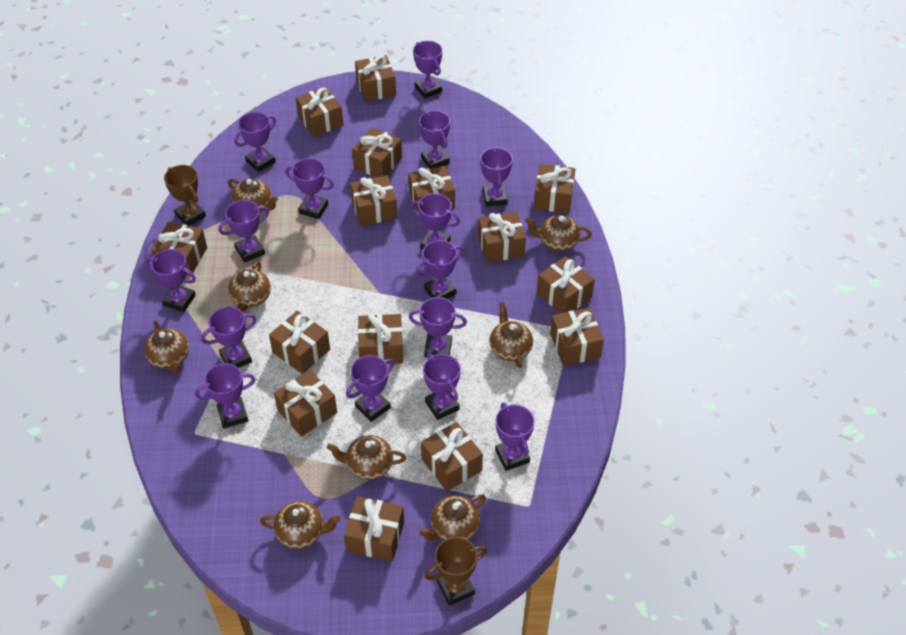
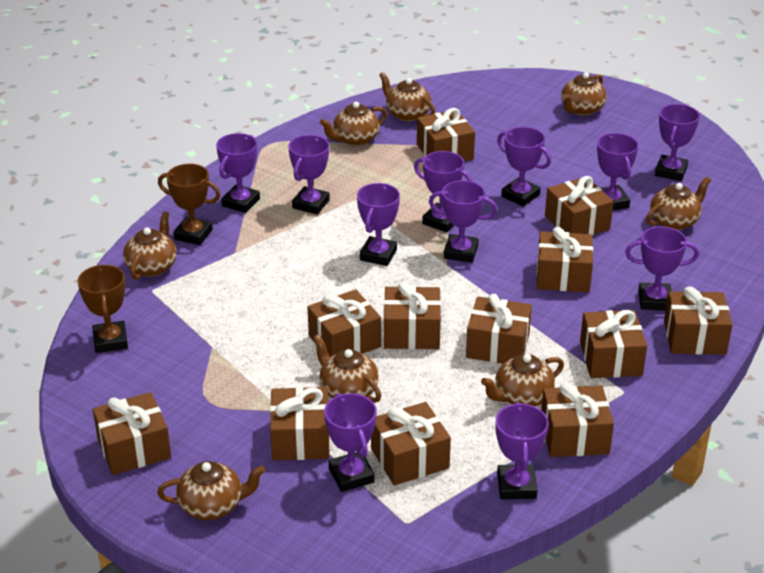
brown gift: 15 -> 12
purple trophy: 15 -> 11

